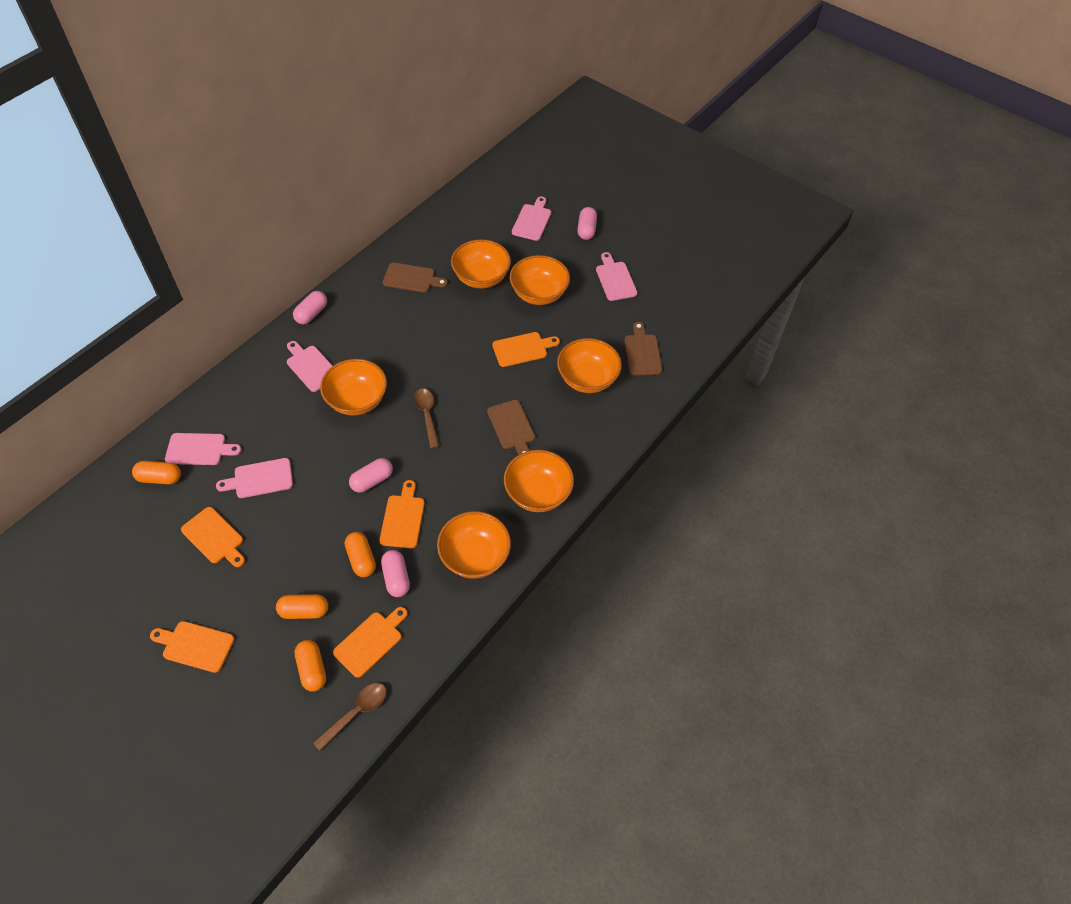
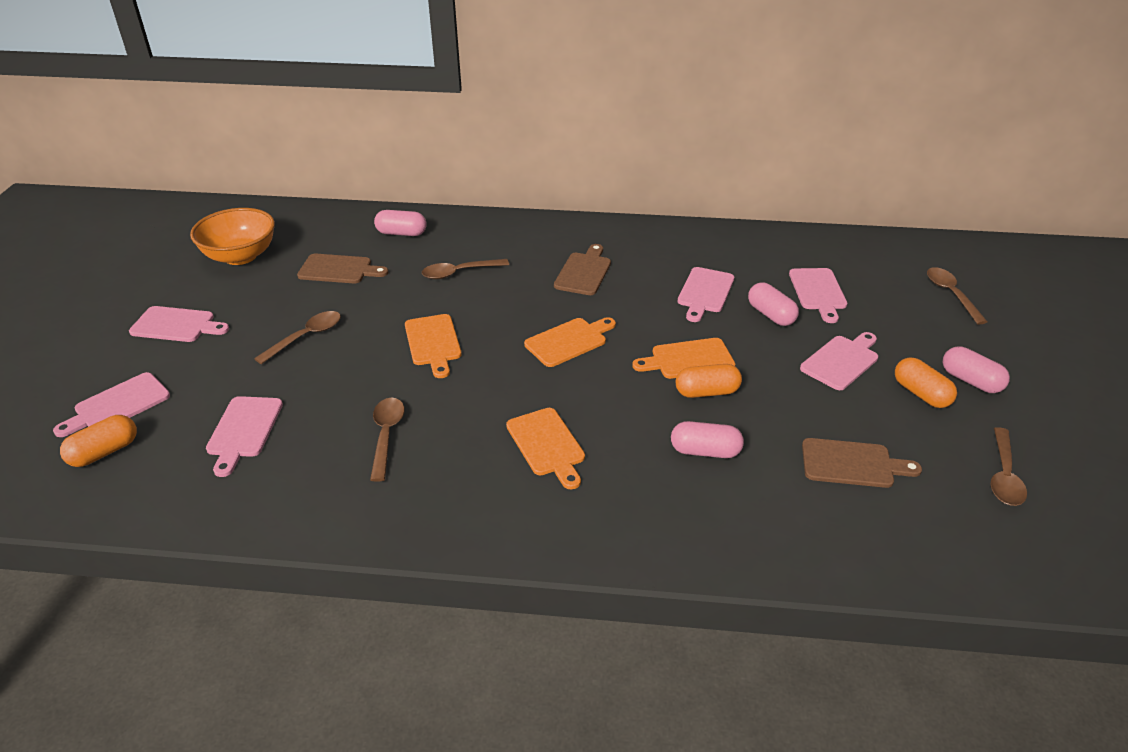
brown spoon: 2 -> 5
orange bowl: 6 -> 1
orange capsule: 4 -> 3
orange cutting board: 5 -> 4
pink cutting board: 5 -> 6

